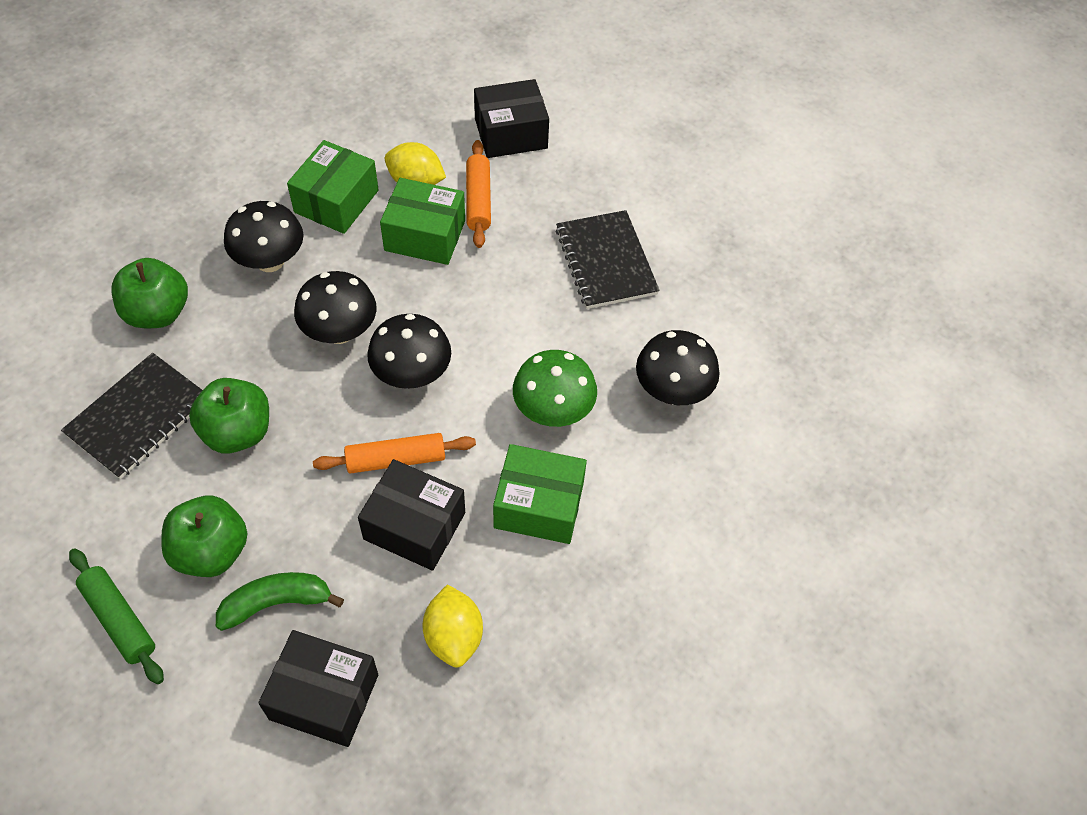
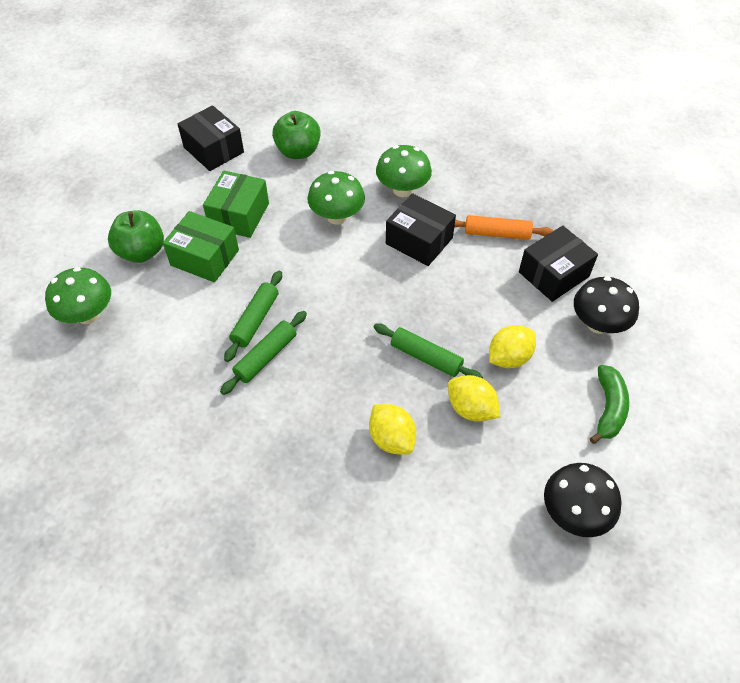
black mushroom: 4 -> 2
black notebook: 2 -> 0
green apple: 3 -> 2
green box: 3 -> 2
green mushroom: 1 -> 3
green rolling pin: 1 -> 3
orange rolling pin: 2 -> 1
yellow lemon: 2 -> 3

